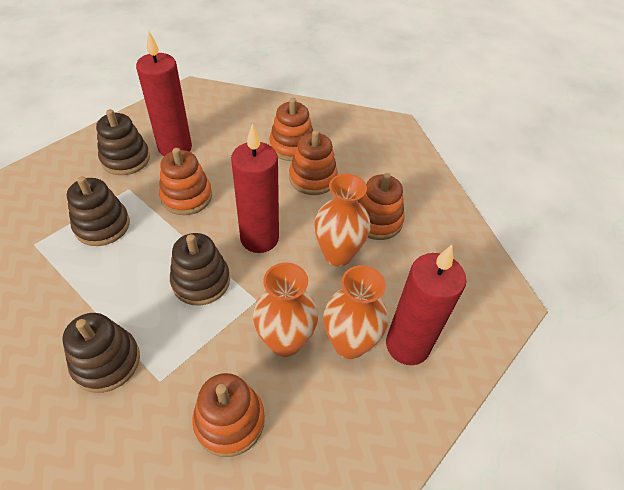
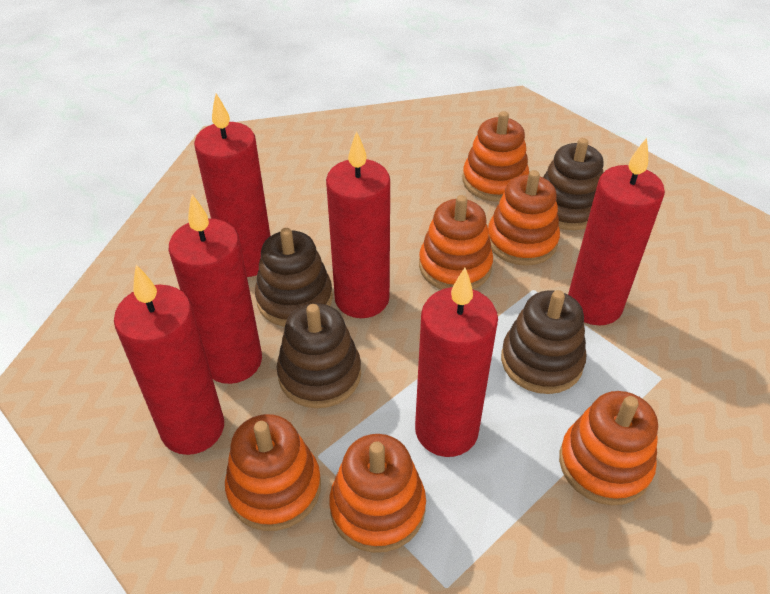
orange stacking toy: 5 -> 6
orange vase: 3 -> 0
red candle: 3 -> 6

